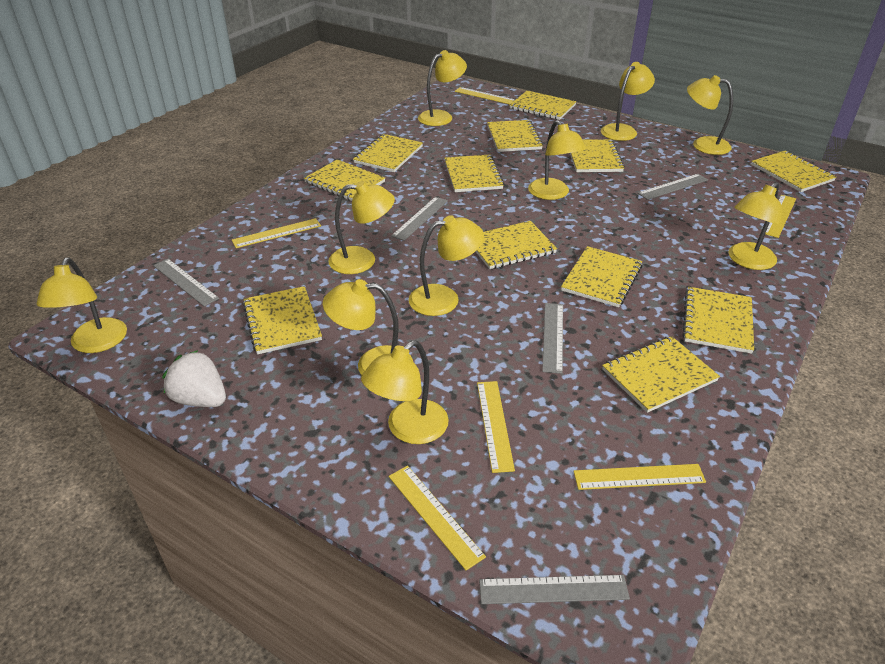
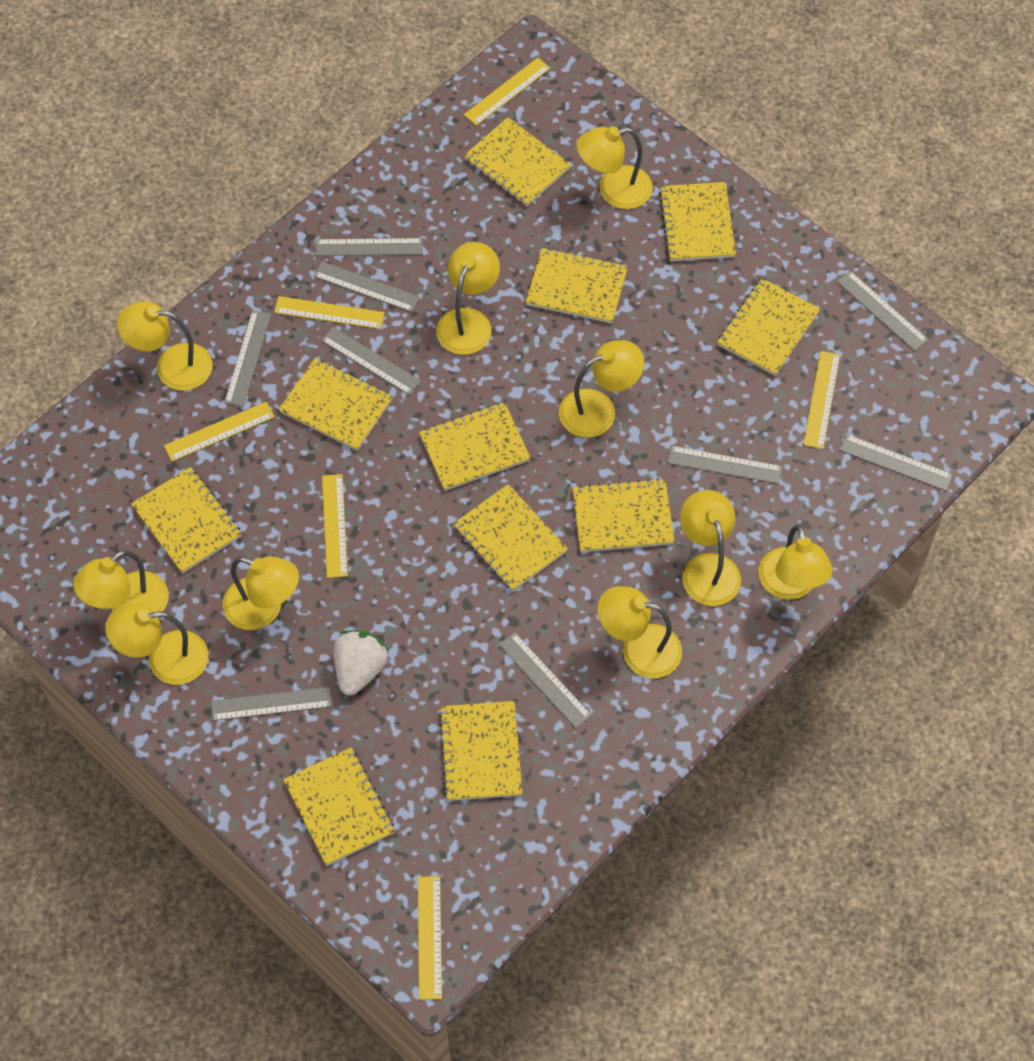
grey ruler: 5 -> 9
yellow notebook: 12 -> 11

